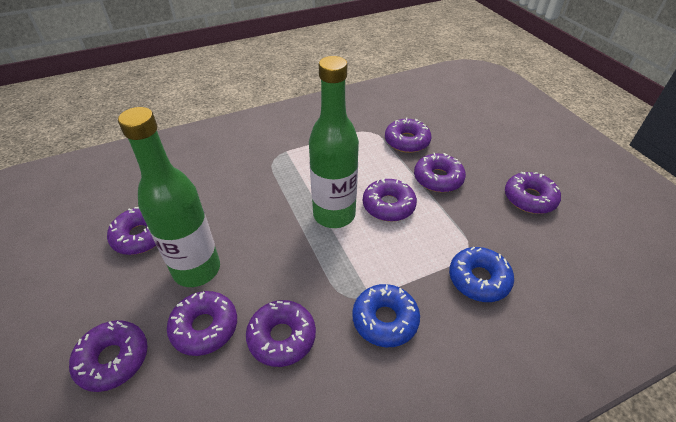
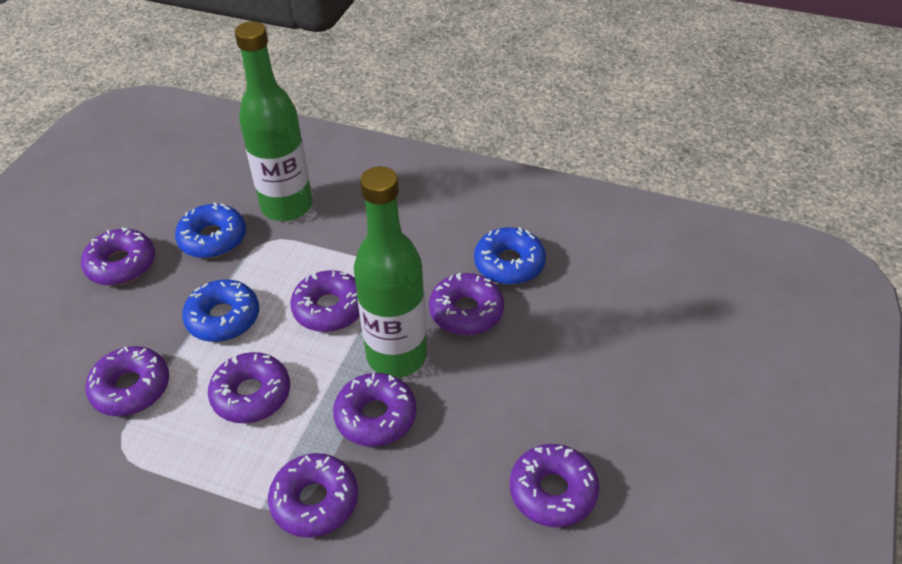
blue donut: 2 -> 3

